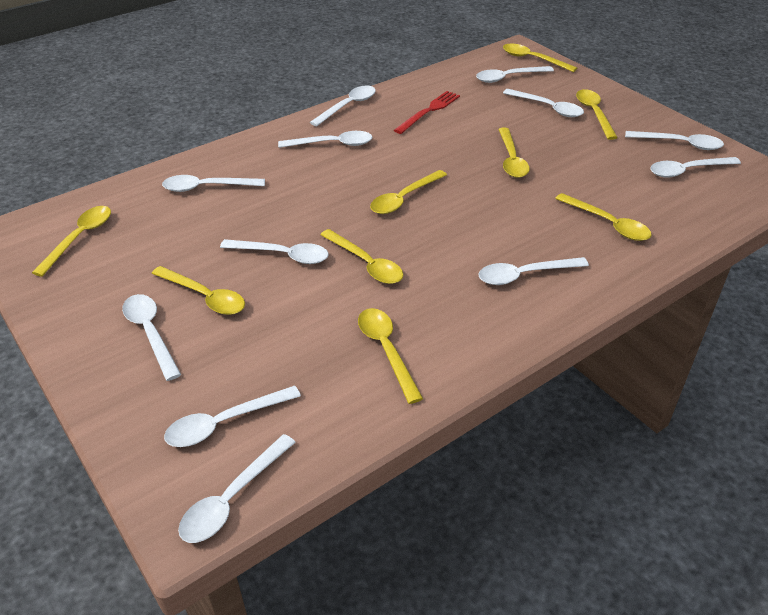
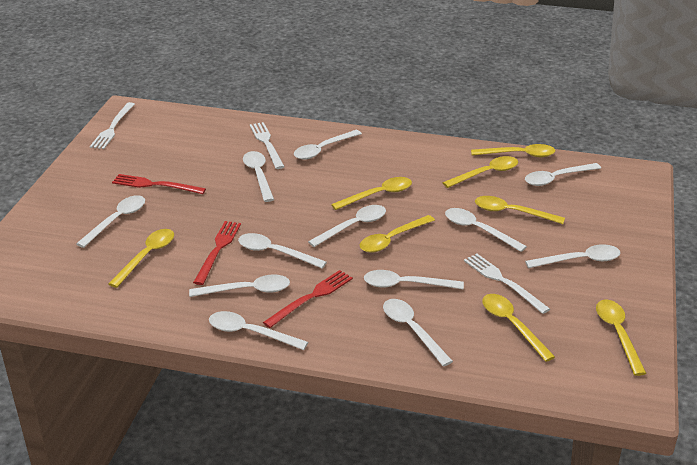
red fork: 1 -> 3
white fork: 0 -> 3
yellow spoon: 9 -> 8

